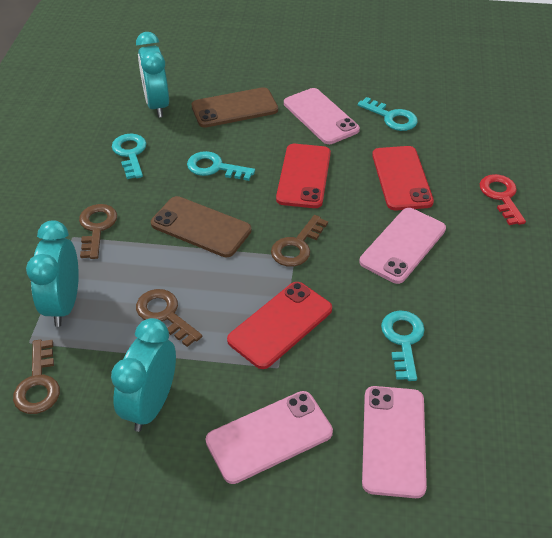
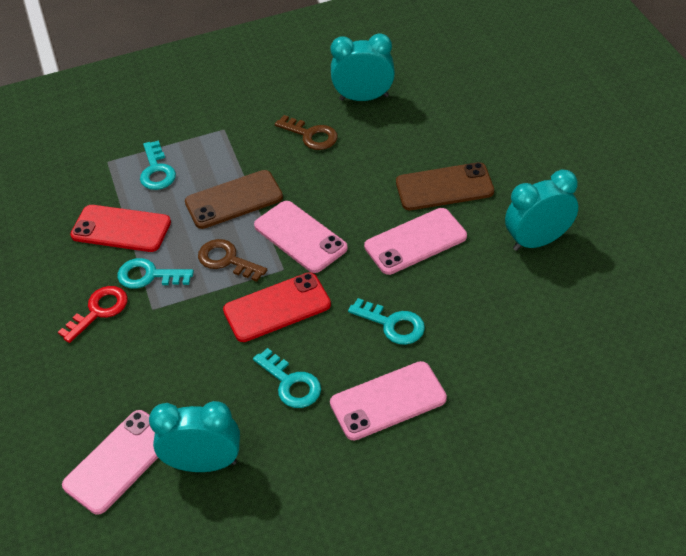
brown key: 4 -> 2
red phone: 3 -> 2

